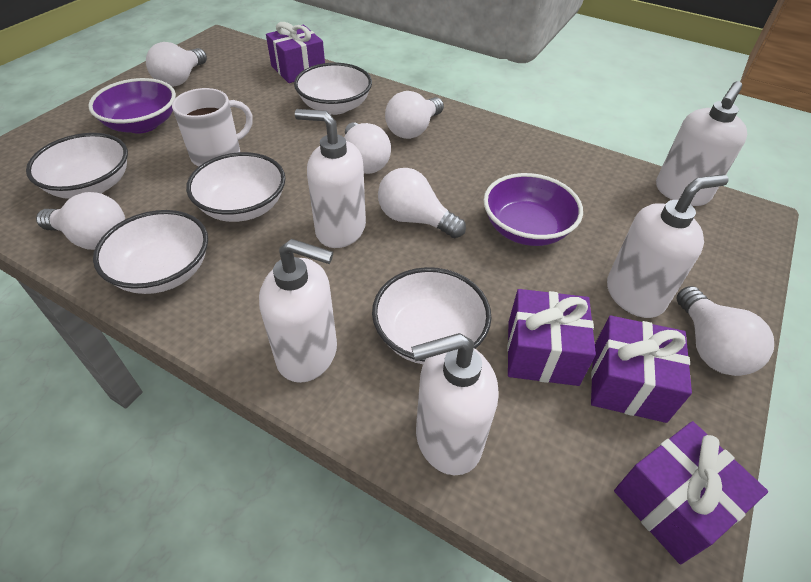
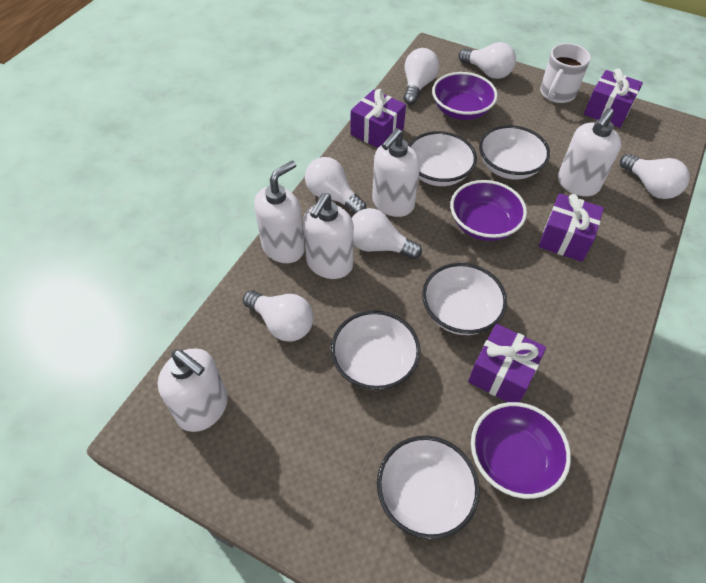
purple bowl: 2 -> 3

